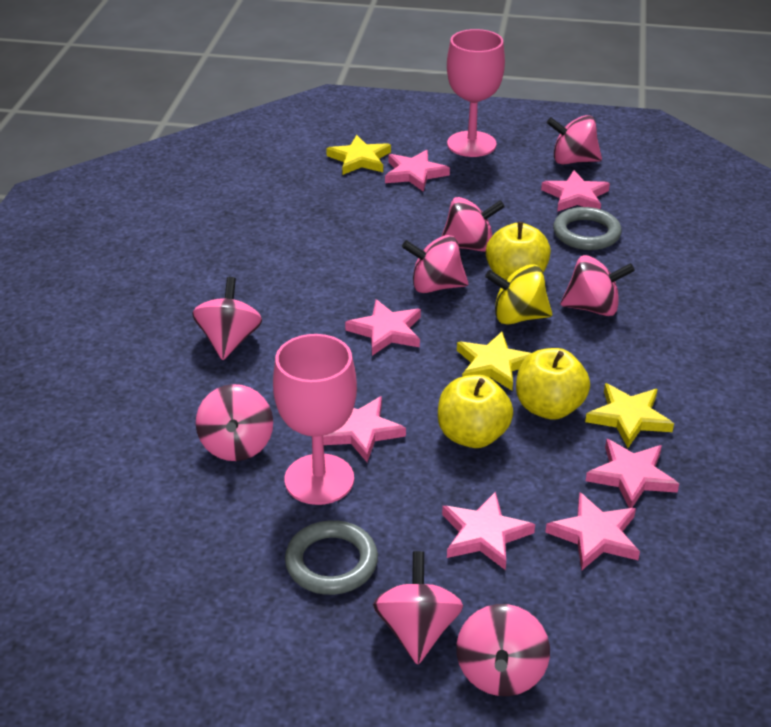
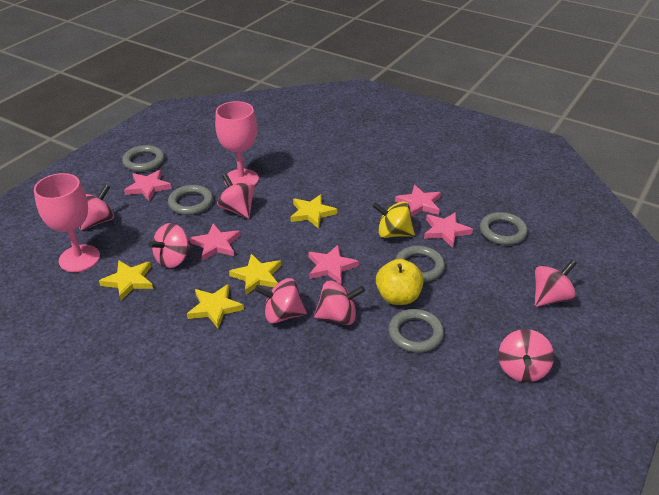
grey ring: 2 -> 5
pink spinning top: 8 -> 7
pink star: 7 -> 5
yellow apple: 3 -> 1
yellow star: 3 -> 4

